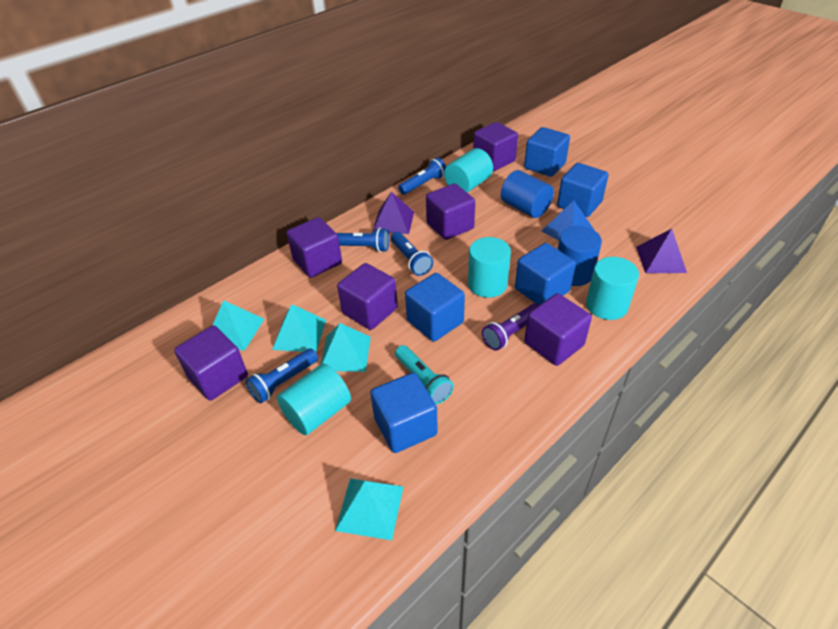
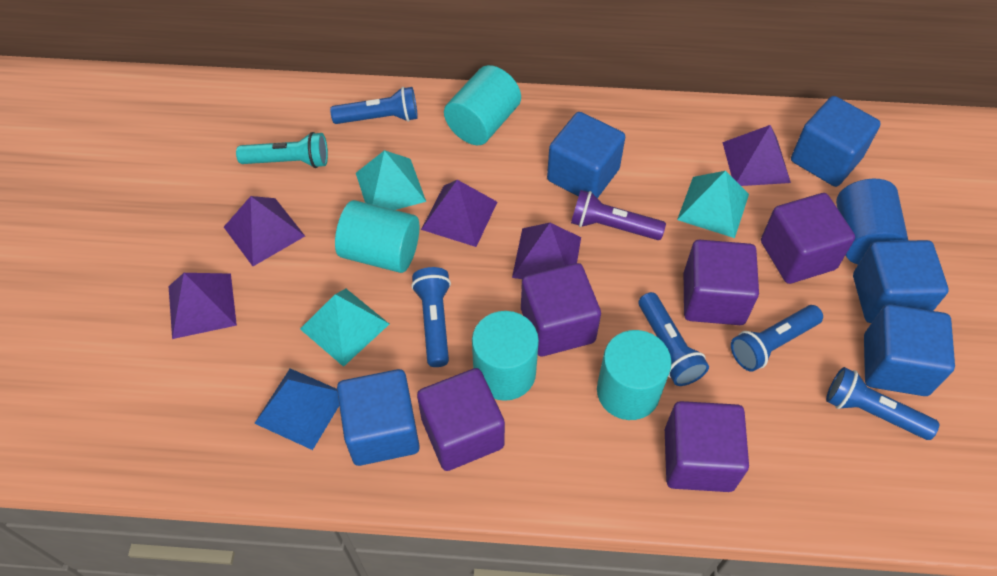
blue cylinder: 2 -> 1
blue flashlight: 4 -> 5
purple cube: 6 -> 5
purple pyramid: 2 -> 5
turquoise pyramid: 4 -> 3

